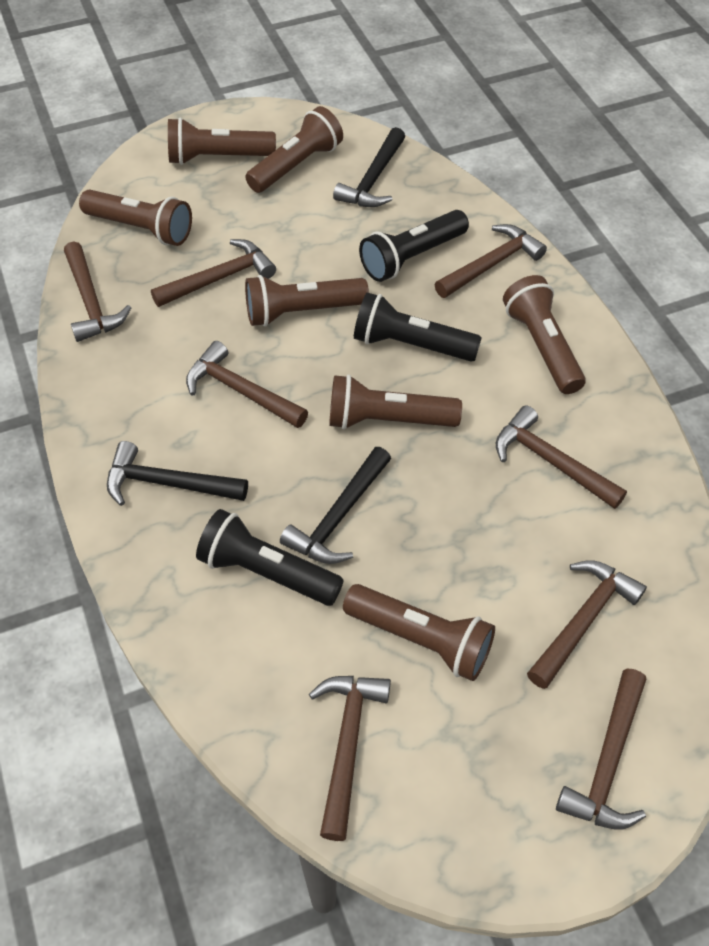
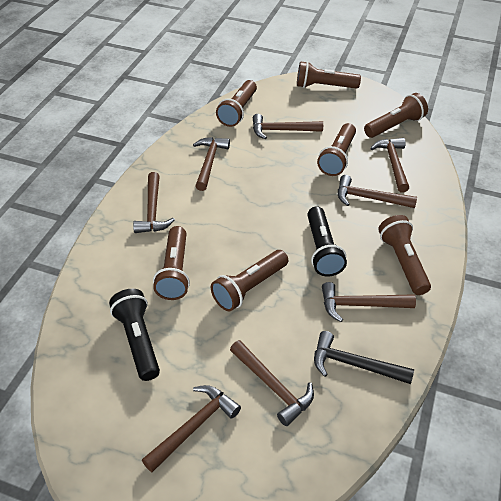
black flashlight: 3 -> 2
black hammer: 3 -> 1

